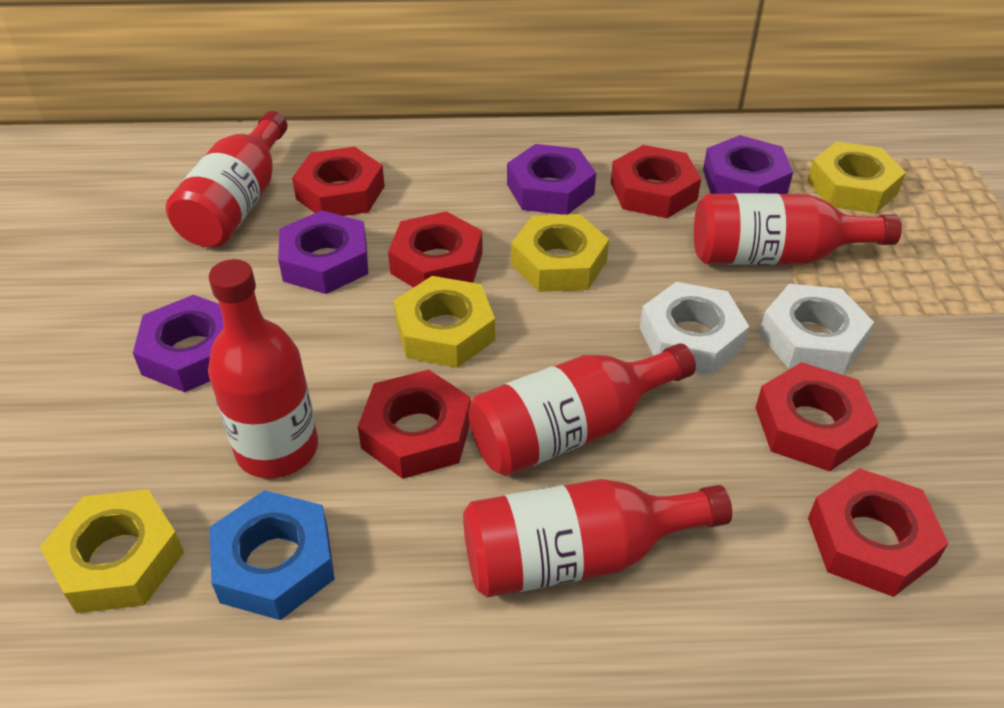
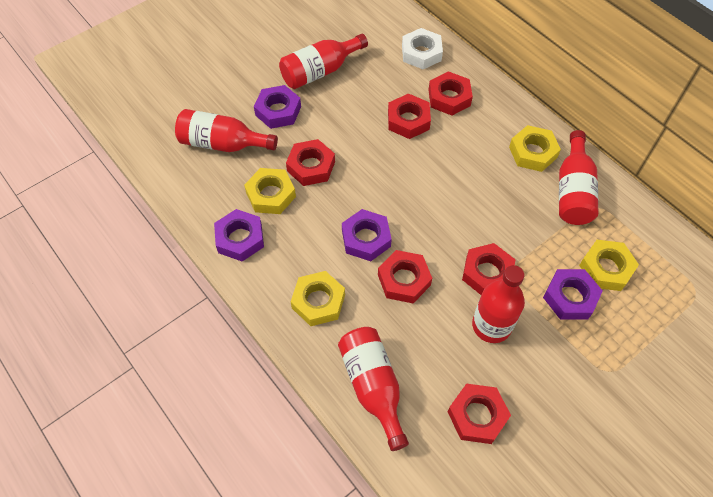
blue nut: 1 -> 0
white nut: 2 -> 1

